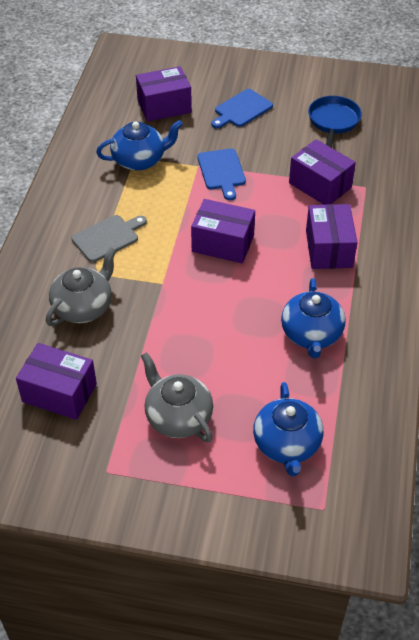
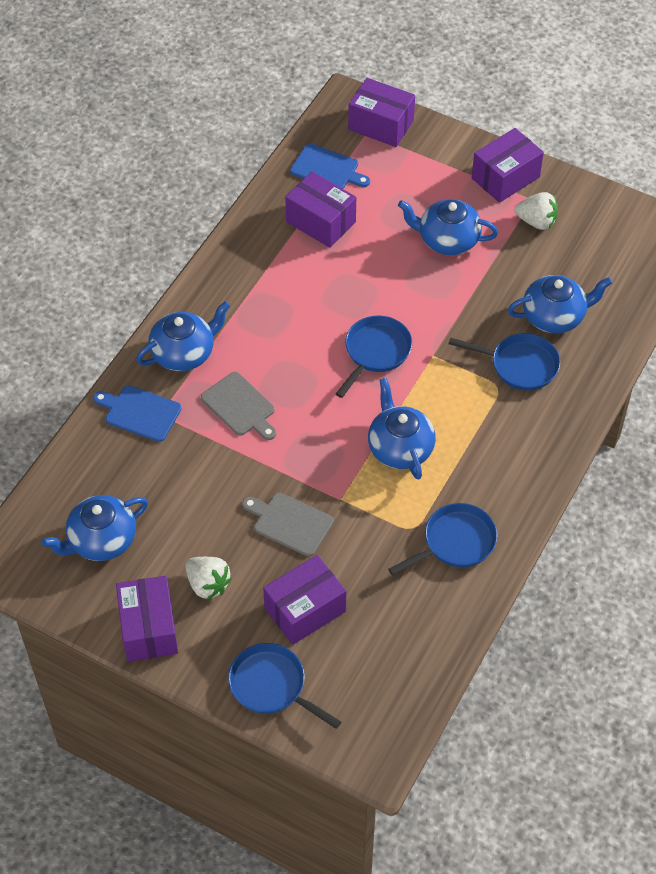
blue pan: 1 -> 4
blue teapot: 3 -> 5
grey cutting board: 1 -> 2
grey teapot: 2 -> 0
white strawberry: 0 -> 2

